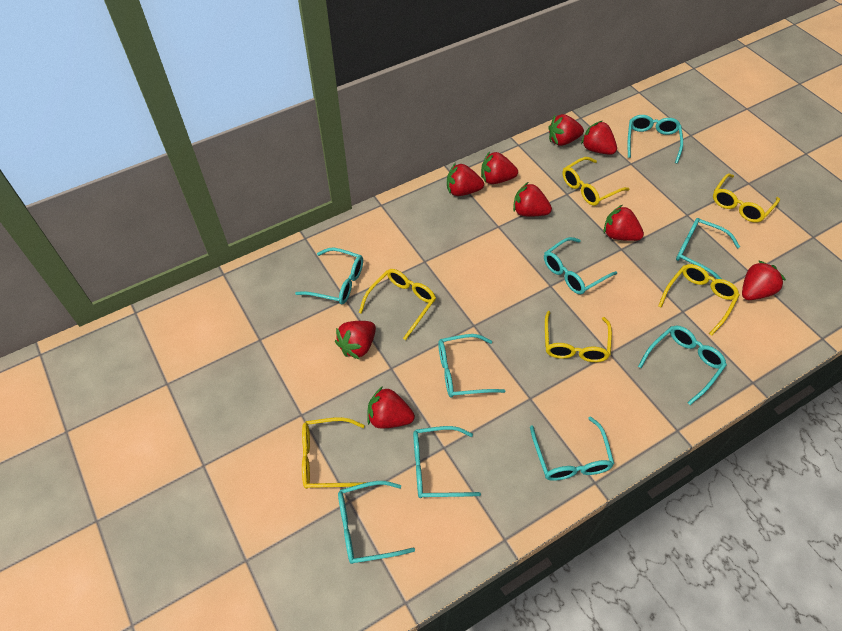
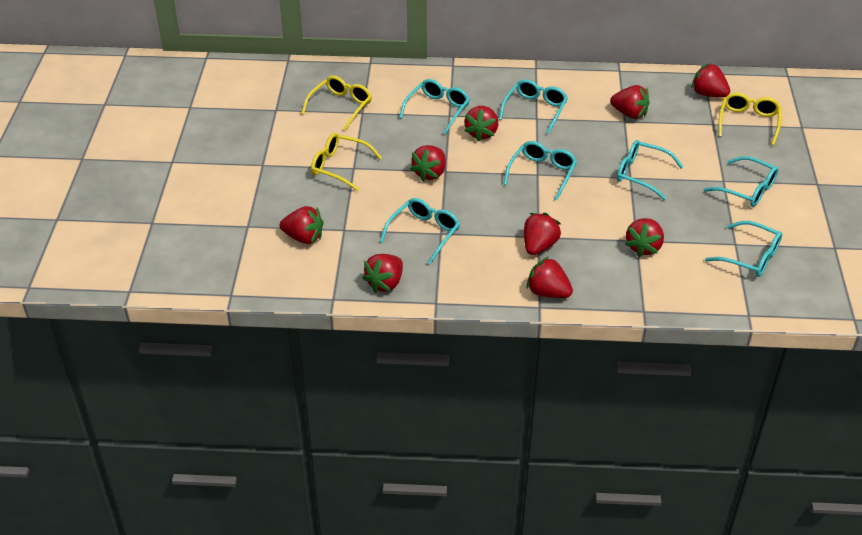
turquoise glasses: 9 -> 7
yellow glasses: 6 -> 3

